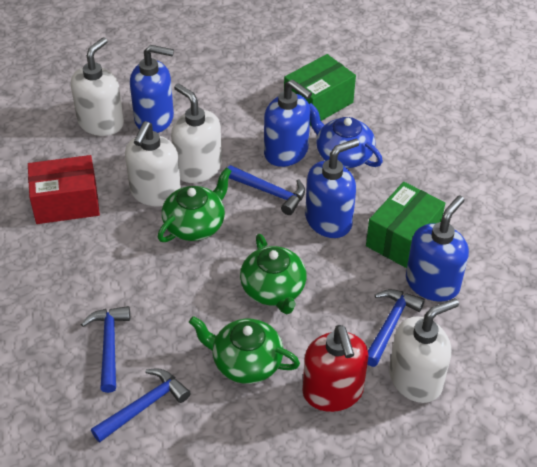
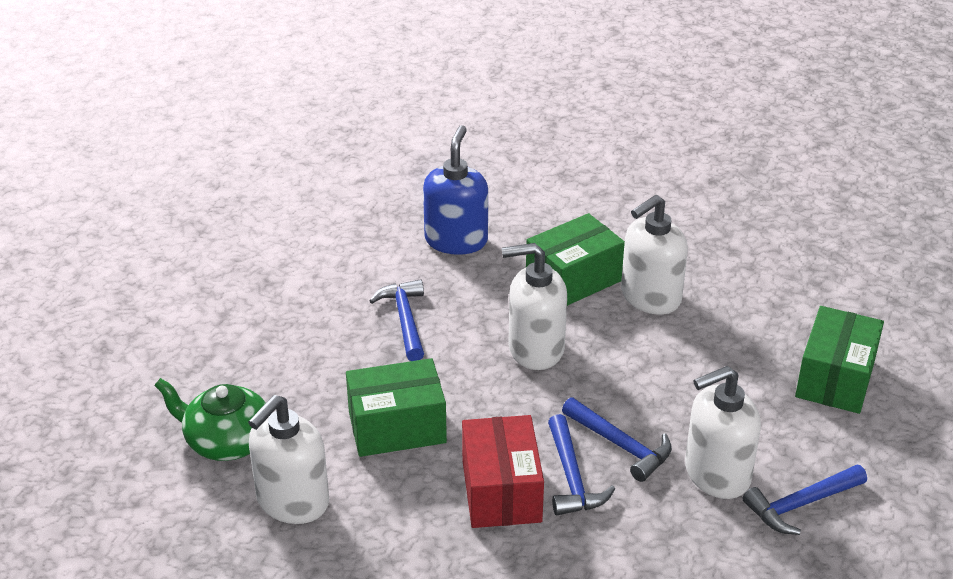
blue soap dispenser: 4 -> 1
blue teapot: 1 -> 0
green box: 2 -> 3
green teapot: 3 -> 1
red soap dispenser: 1 -> 0

